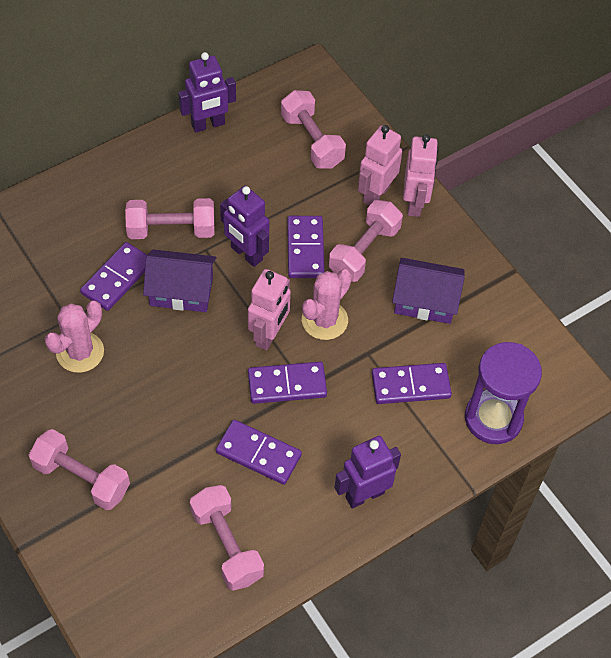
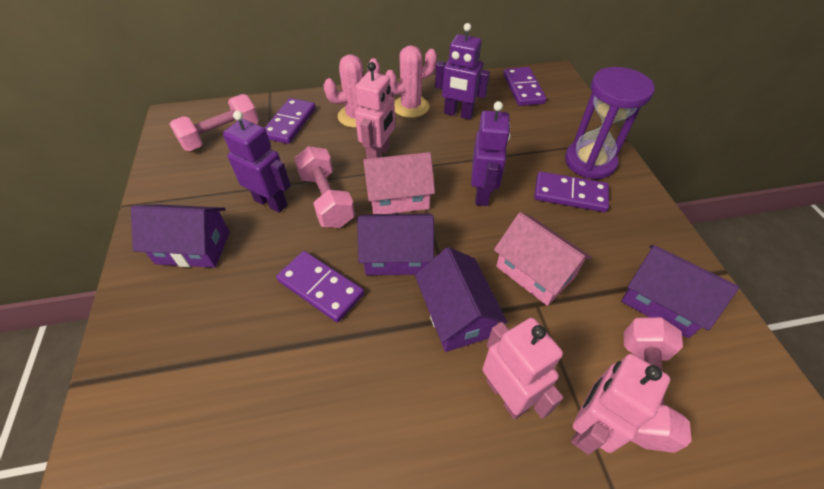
pink dumbbell: 5 -> 3
pink house: 0 -> 2
purple domino: 5 -> 4
purple house: 2 -> 4

